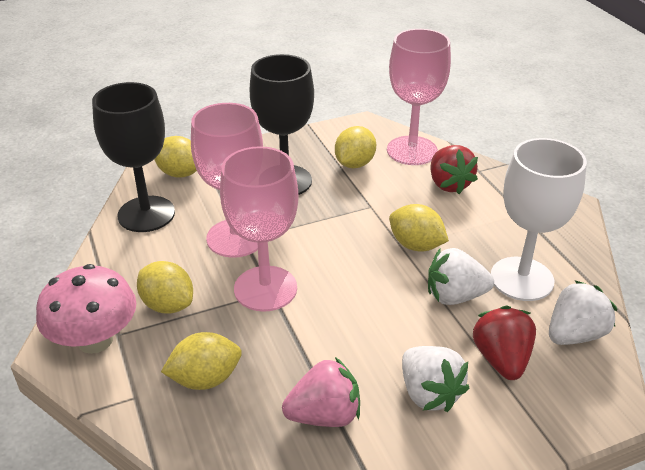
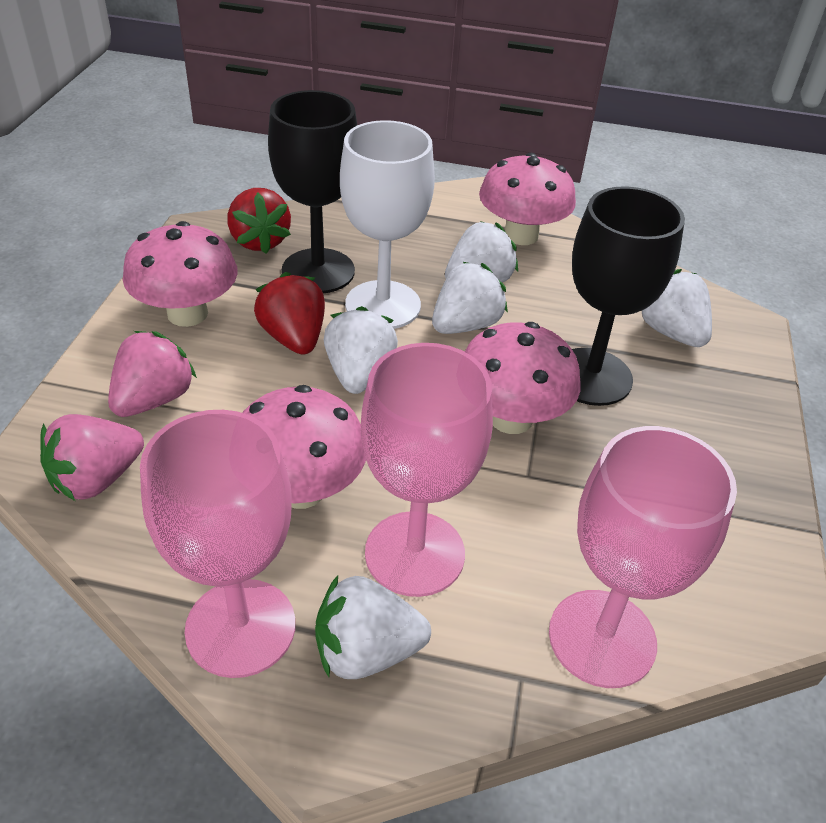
pink mushroom: 1 -> 4
pink strawberry: 1 -> 2
white strawberry: 3 -> 5
yellow lemon: 5 -> 0

